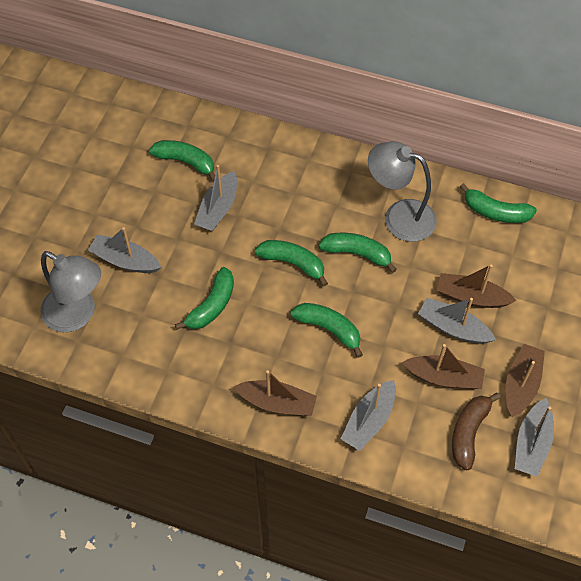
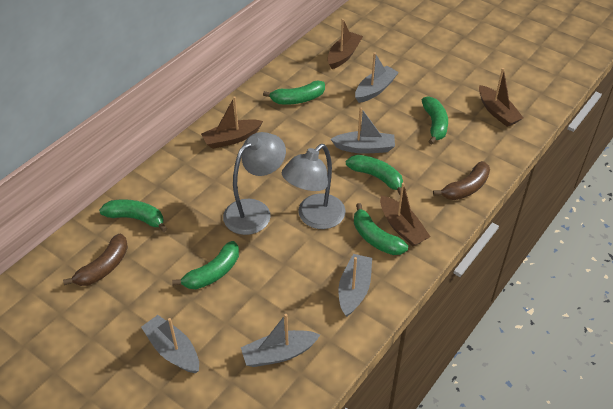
brown banana: 1 -> 2

